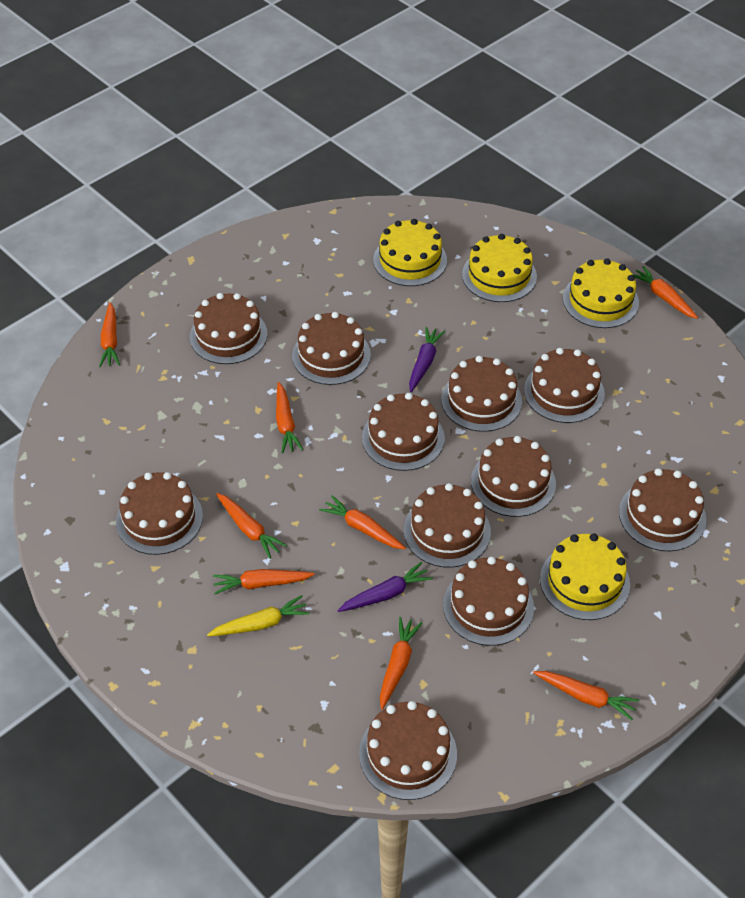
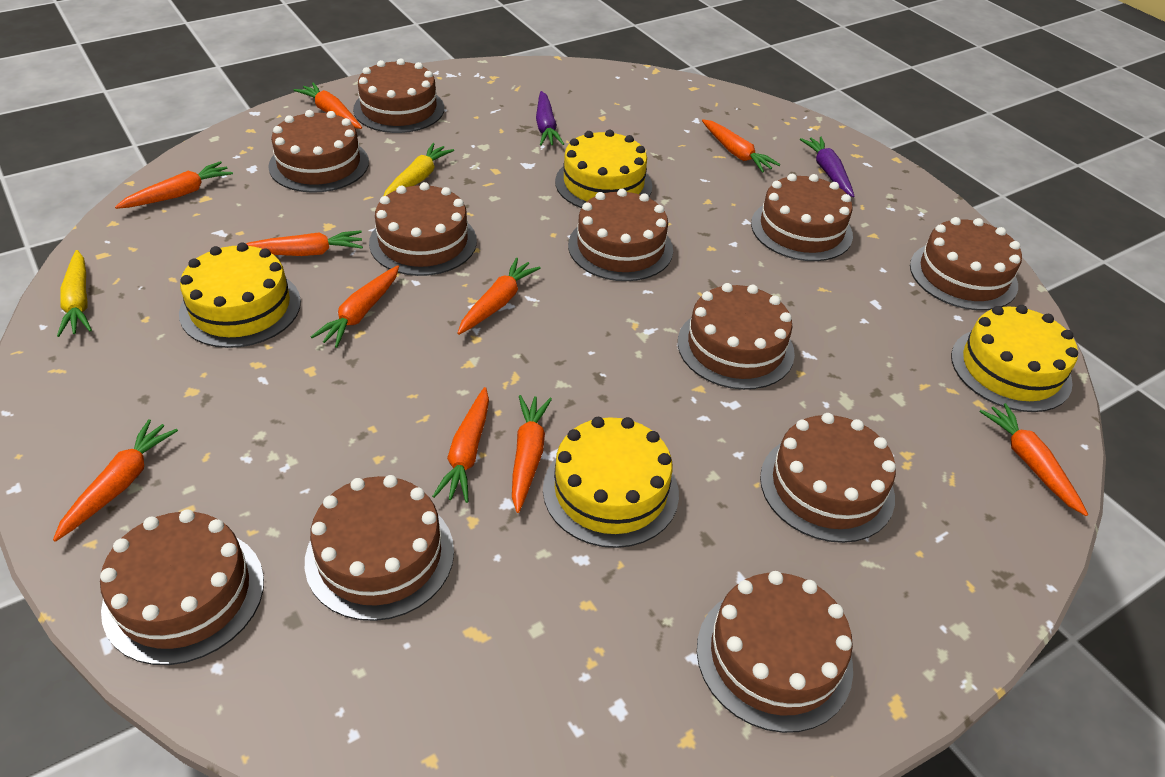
orange carrot: 8 -> 10
yellow carrot: 1 -> 2

